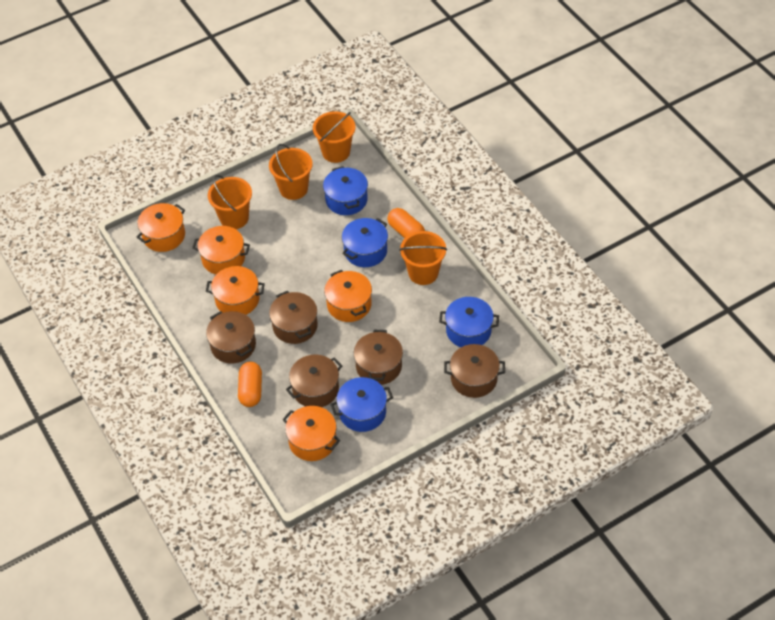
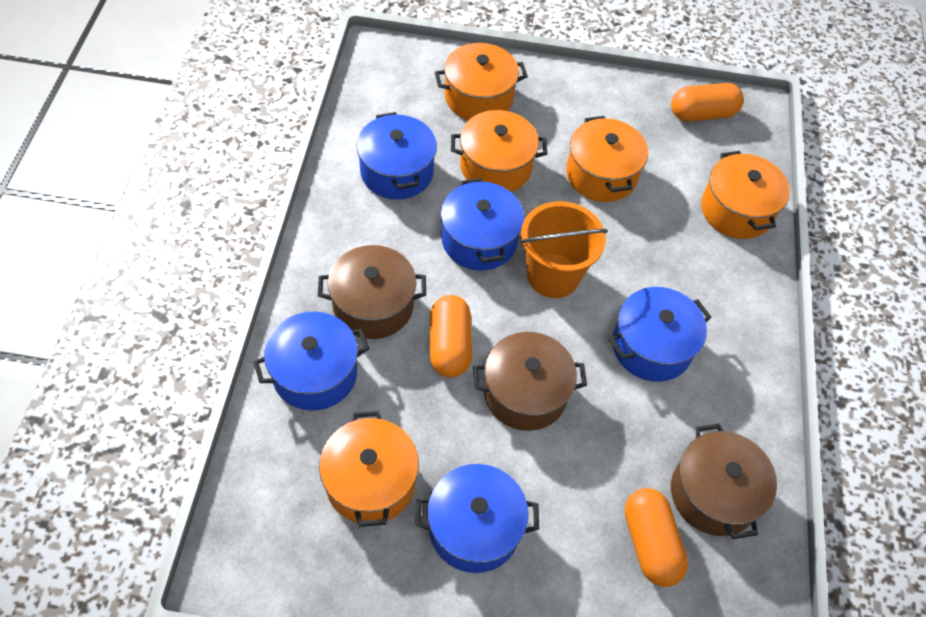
blue pot: 4 -> 5
brown pot: 5 -> 3
orange bucket: 4 -> 1
orange capsule: 2 -> 3

